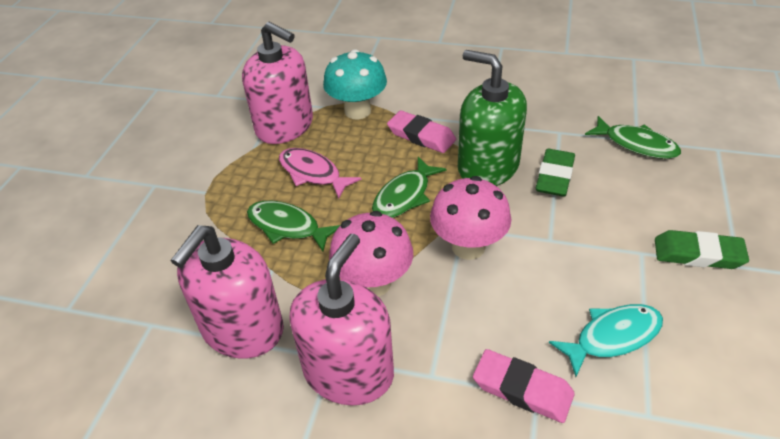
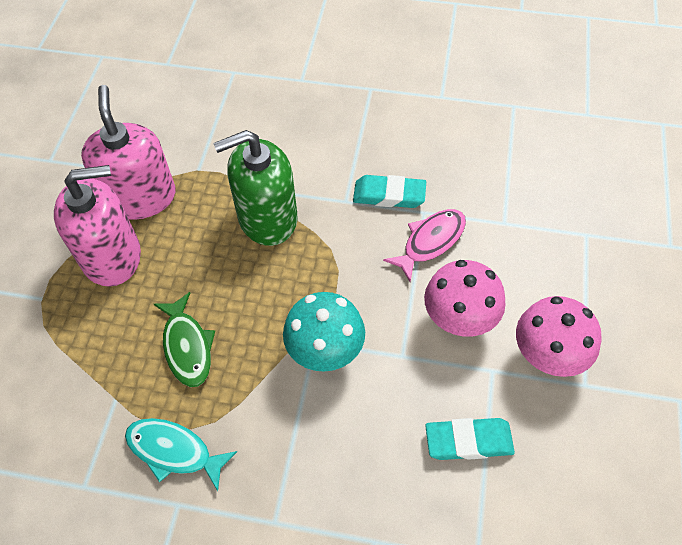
green eraser: 2 -> 0
green fish: 3 -> 1
pink eraser: 2 -> 0
pink soap dispenser: 3 -> 2
turquoise eraser: 0 -> 2

